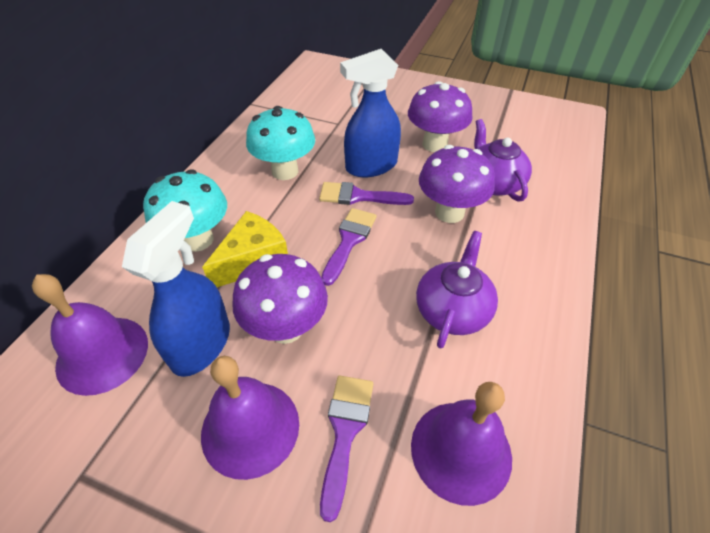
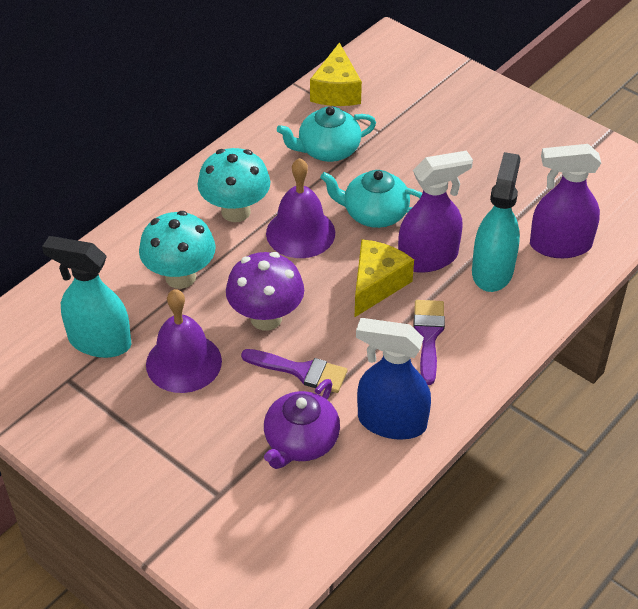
blue spray bottle: 2 -> 1
purple bell: 3 -> 2
purple brush: 3 -> 2
purple mushroom: 3 -> 1
purple spray bottle: 0 -> 2
purple teapot: 2 -> 1
turquoise spray bottle: 0 -> 2
turquoise teapot: 0 -> 2
yellow cheese: 1 -> 2

